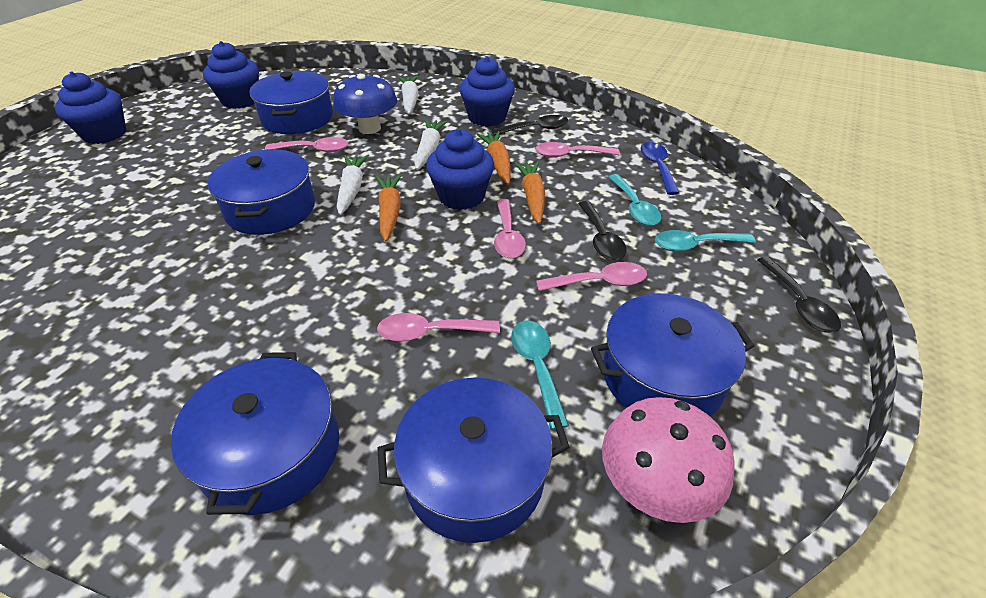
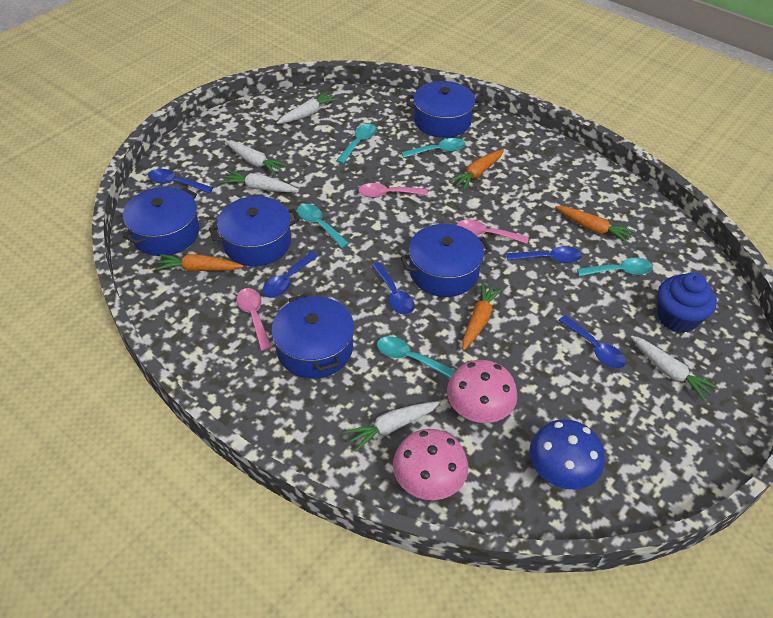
black spoon: 3 -> 0
blue cupcake: 4 -> 1
blue spoon: 1 -> 5
orange carrot: 3 -> 4
pink mushroom: 1 -> 2
pink spoon: 5 -> 3
turquoise spoon: 3 -> 5
white carrot: 3 -> 5

